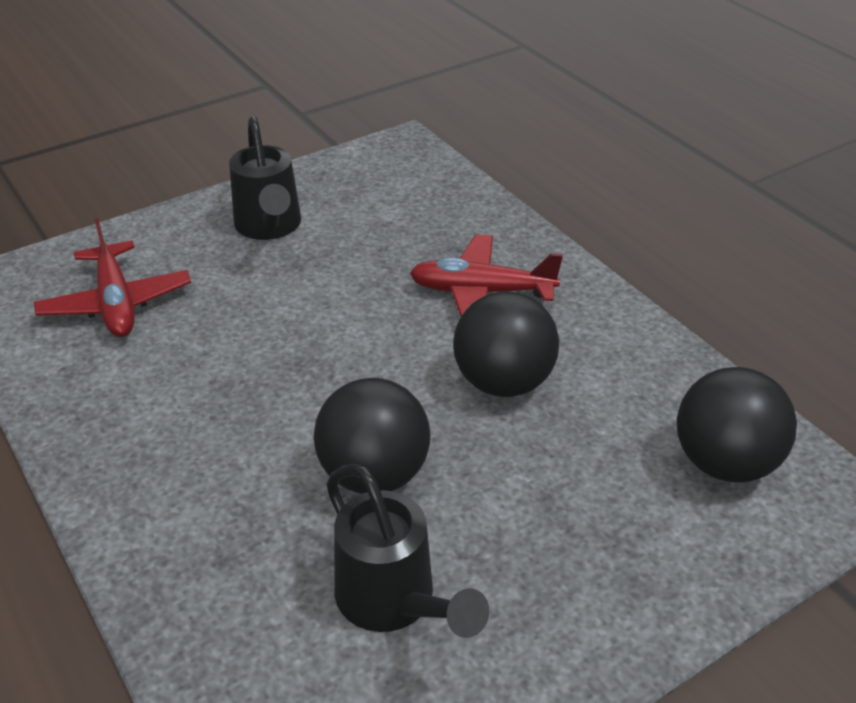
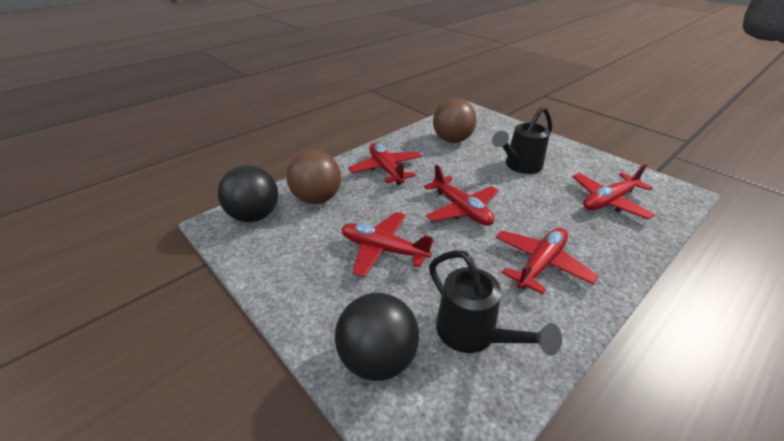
black ball: 3 -> 2
brown ball: 0 -> 2
red plane: 2 -> 5

